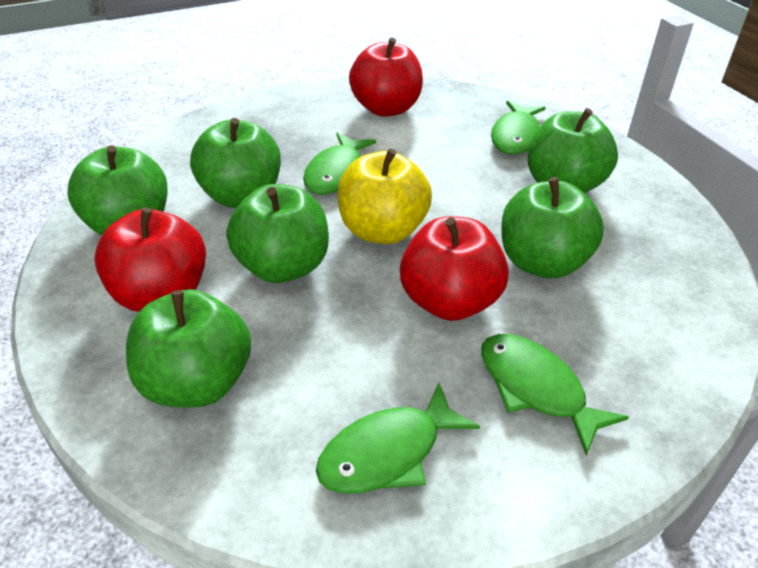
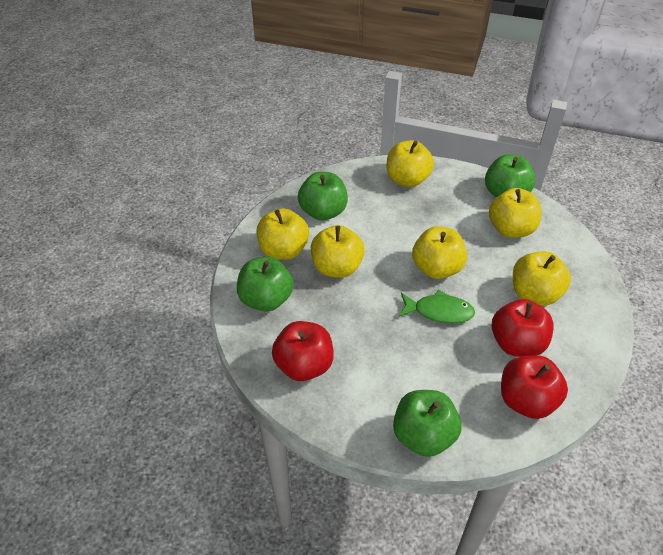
green apple: 6 -> 4
green fish: 4 -> 1
yellow apple: 1 -> 6

